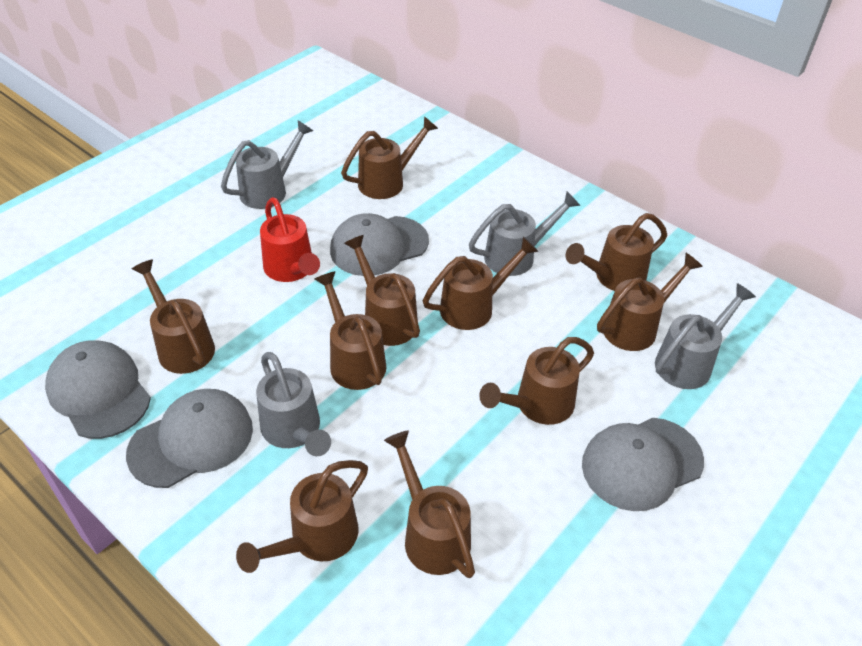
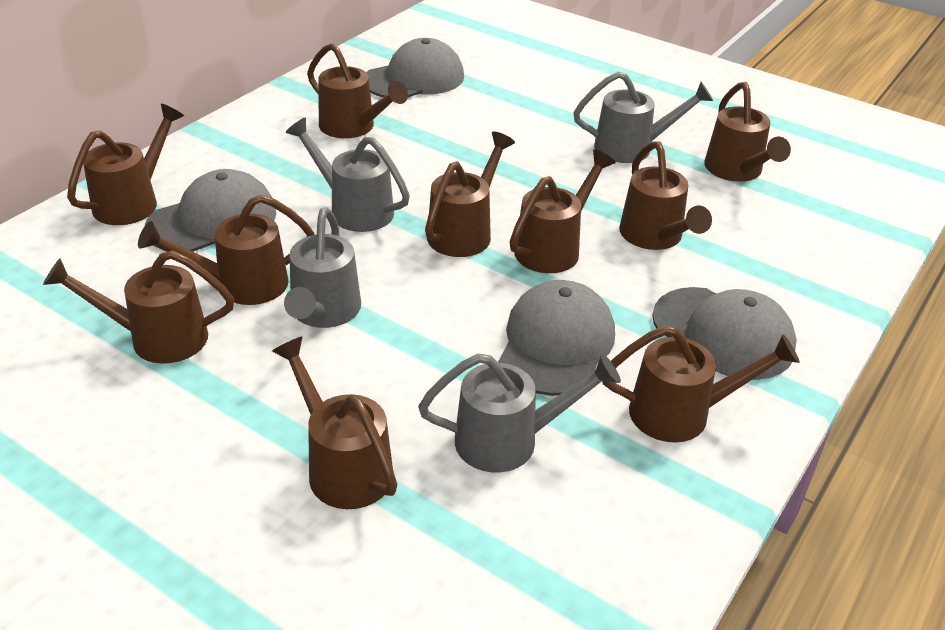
red watering can: 1 -> 0

